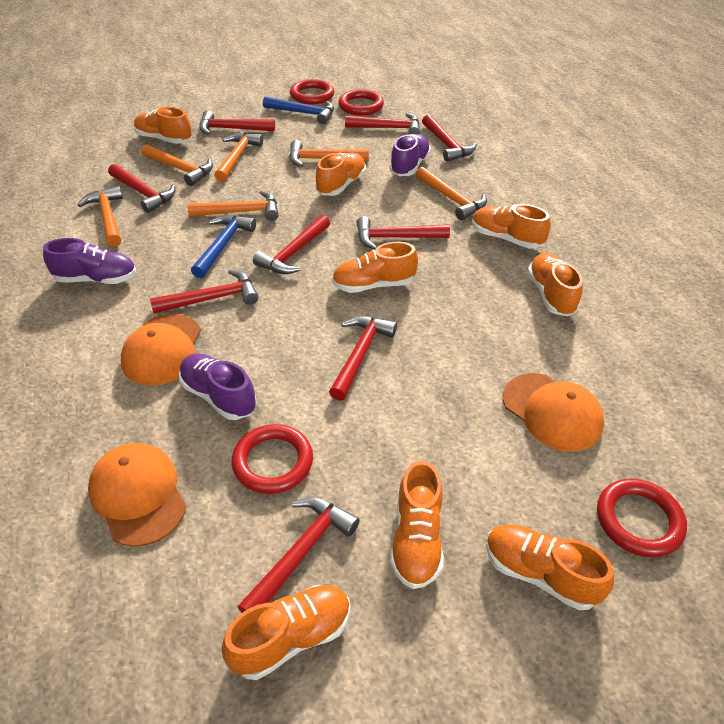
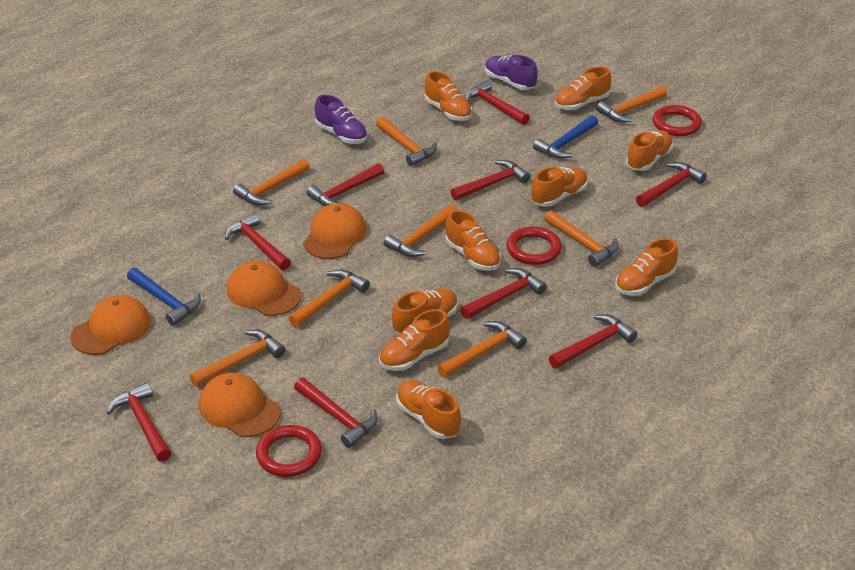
orange cap: 3 -> 4
orange hammer: 6 -> 8
orange shoe: 8 -> 9
purple shoe: 3 -> 2
red ring: 4 -> 3

